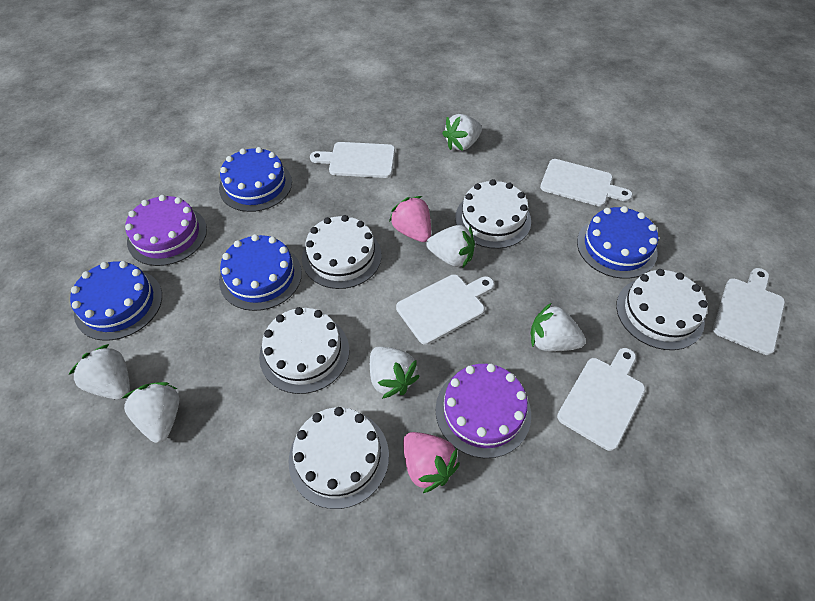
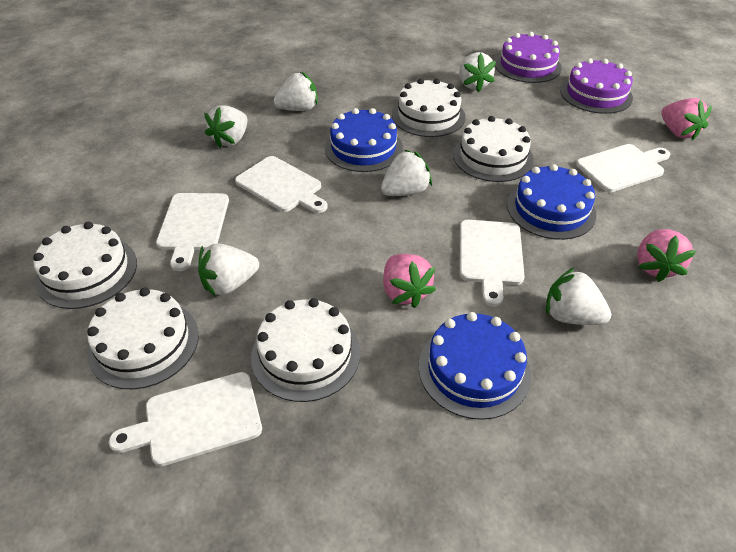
blue cake: 4 -> 3
pink strawberry: 2 -> 3

